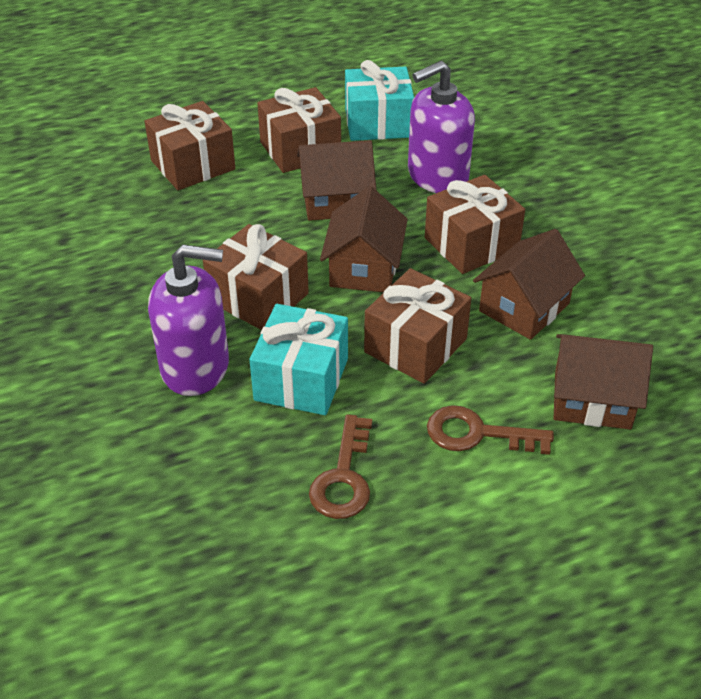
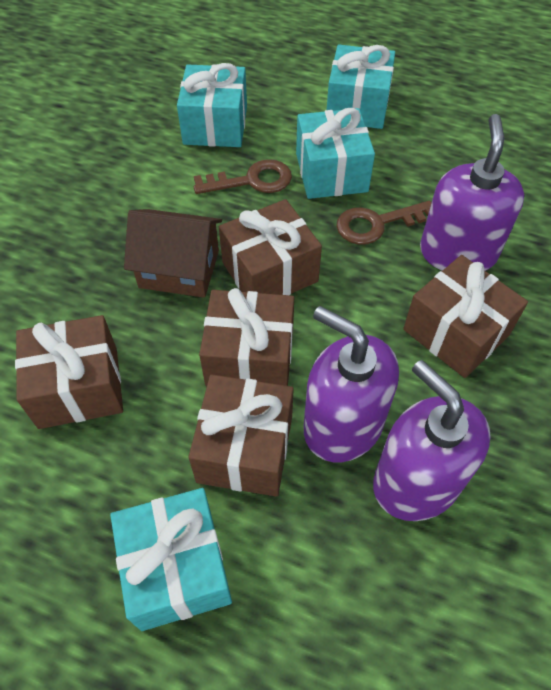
brown house: 4 -> 1
purple soap dispenser: 2 -> 3
turquoise gift: 2 -> 4

